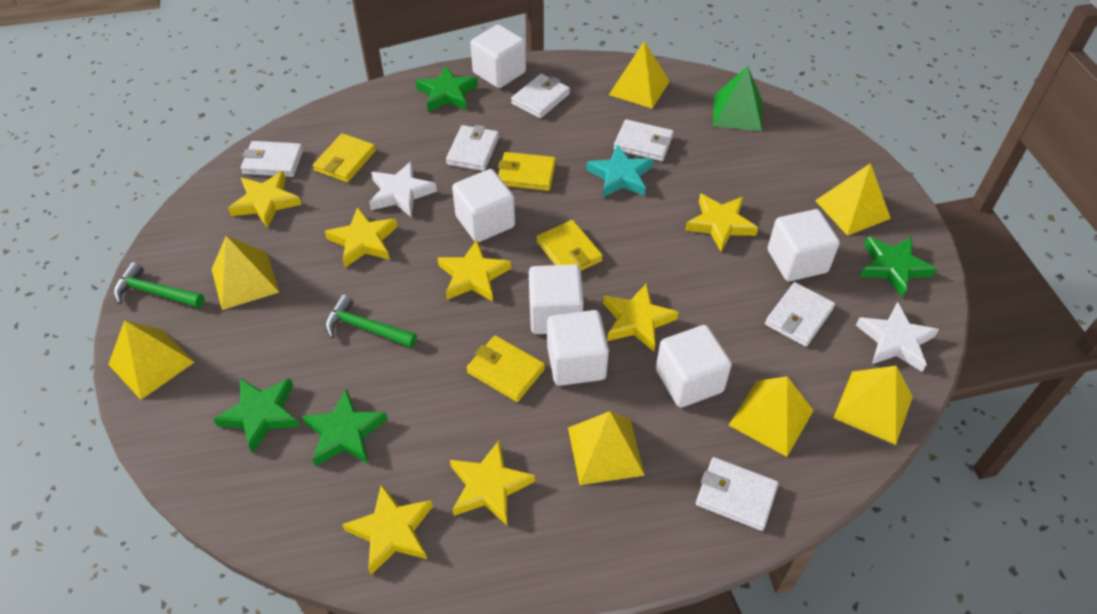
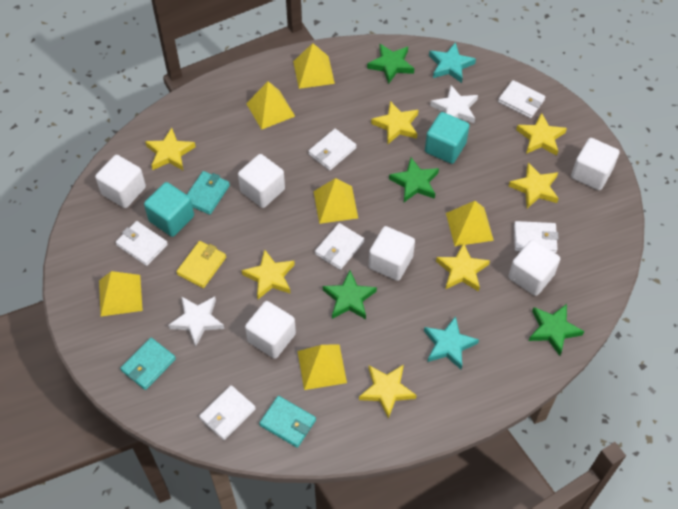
green hammer: 2 -> 0
green pyramid: 1 -> 0
turquoise cube: 0 -> 2
turquoise star: 1 -> 2
turquoise wallet: 0 -> 3
yellow pyramid: 7 -> 6
yellow wallet: 4 -> 1

